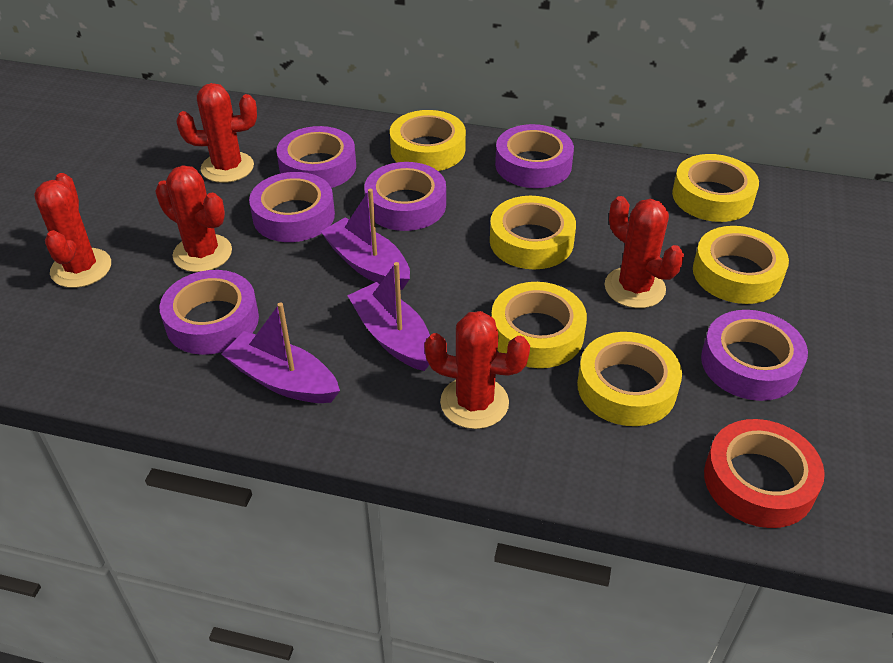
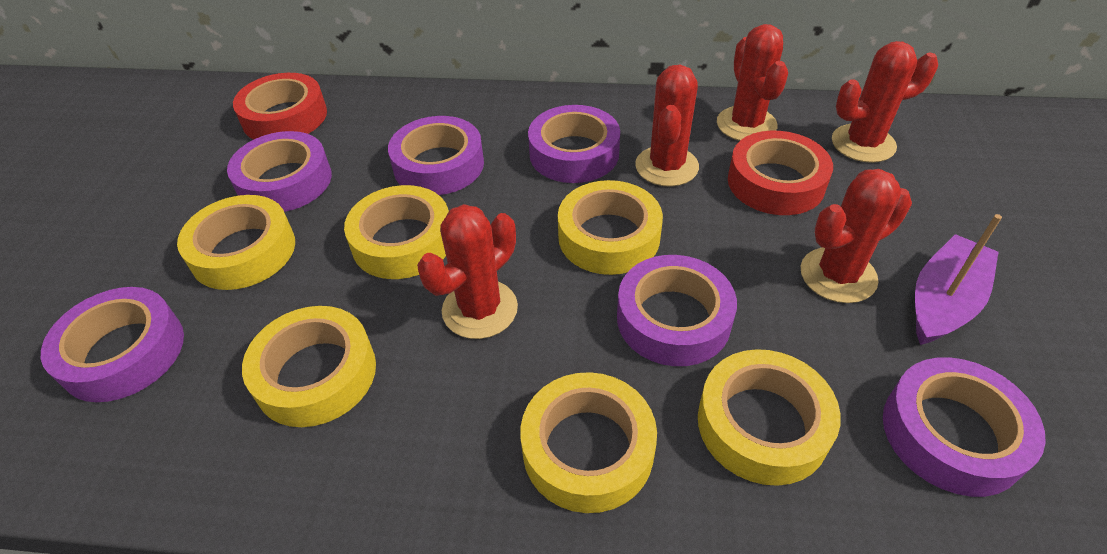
purple boat: 3 -> 1
red tape: 1 -> 2

